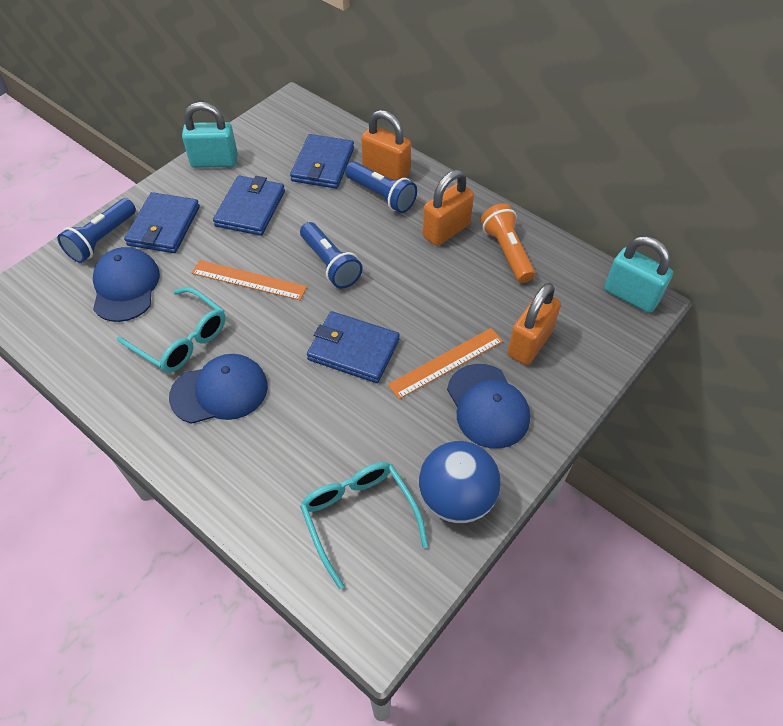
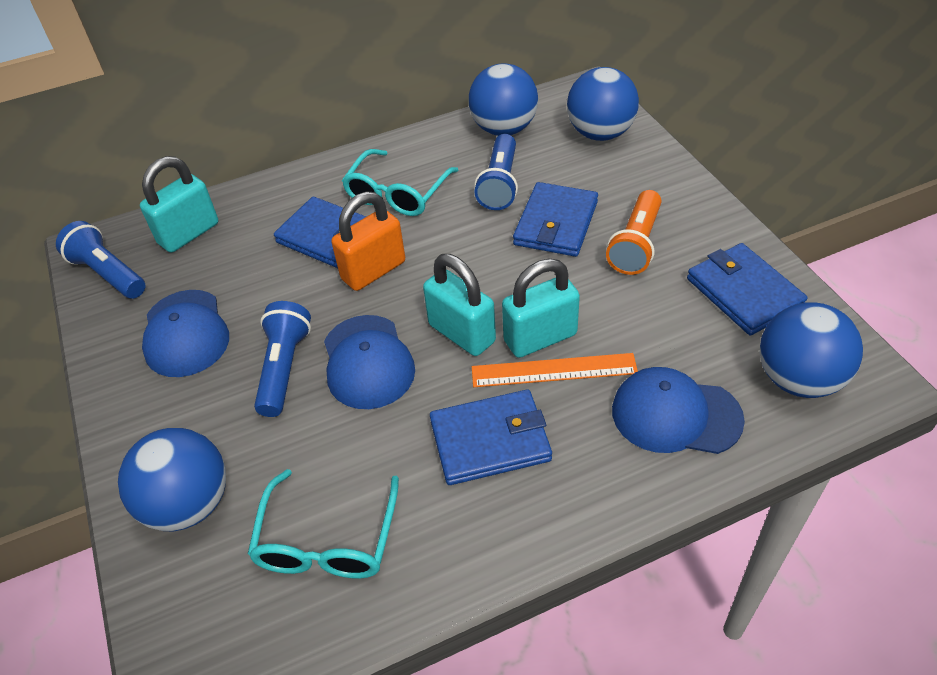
blue ball: 1 -> 4
orange padlock: 3 -> 1
orange ruler: 2 -> 1
turquoise padlock: 2 -> 3

